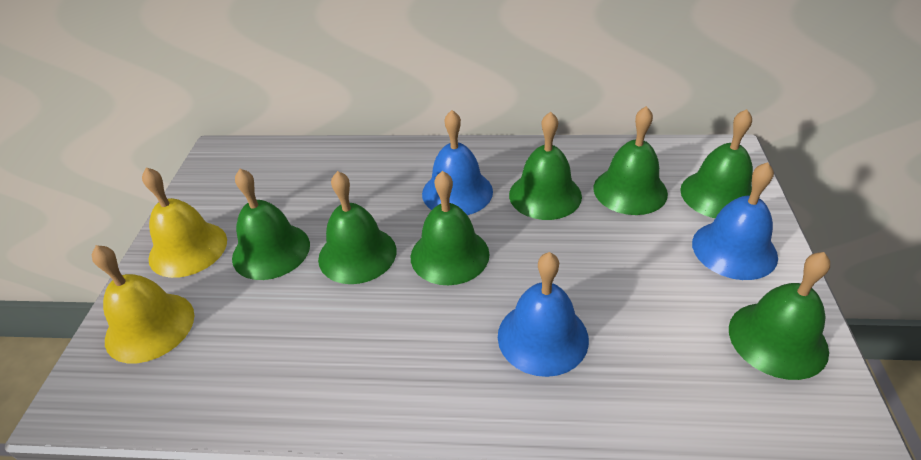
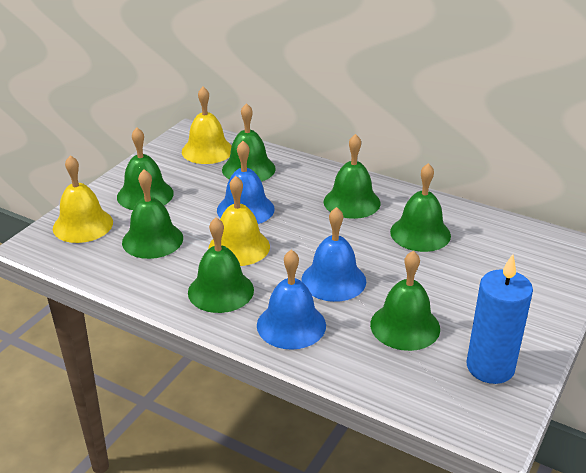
blue candle: 0 -> 1
yellow bell: 2 -> 3

